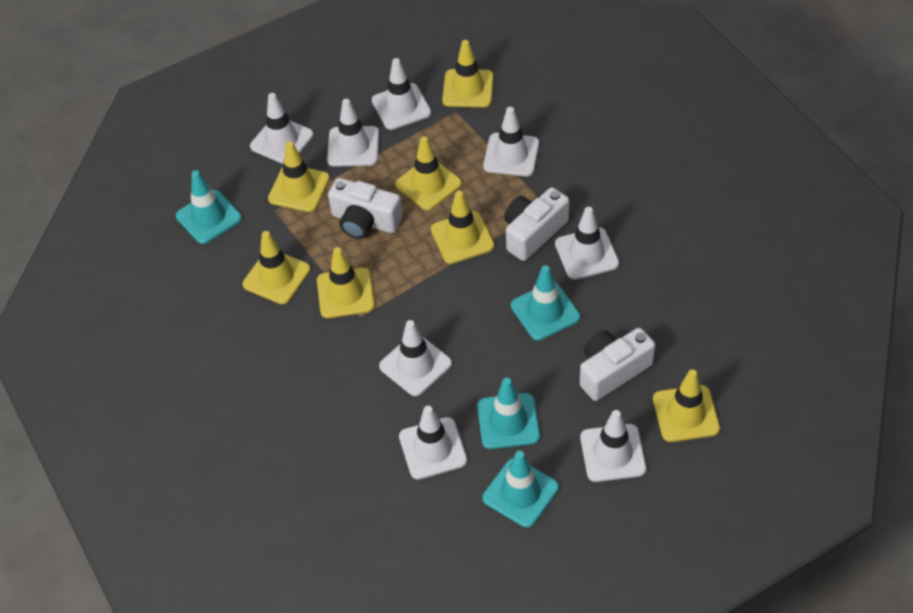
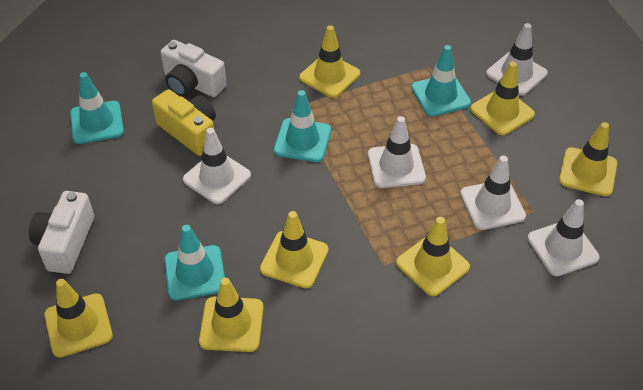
white camera: 3 -> 2
white traffic cone: 8 -> 5
yellow camera: 0 -> 1

